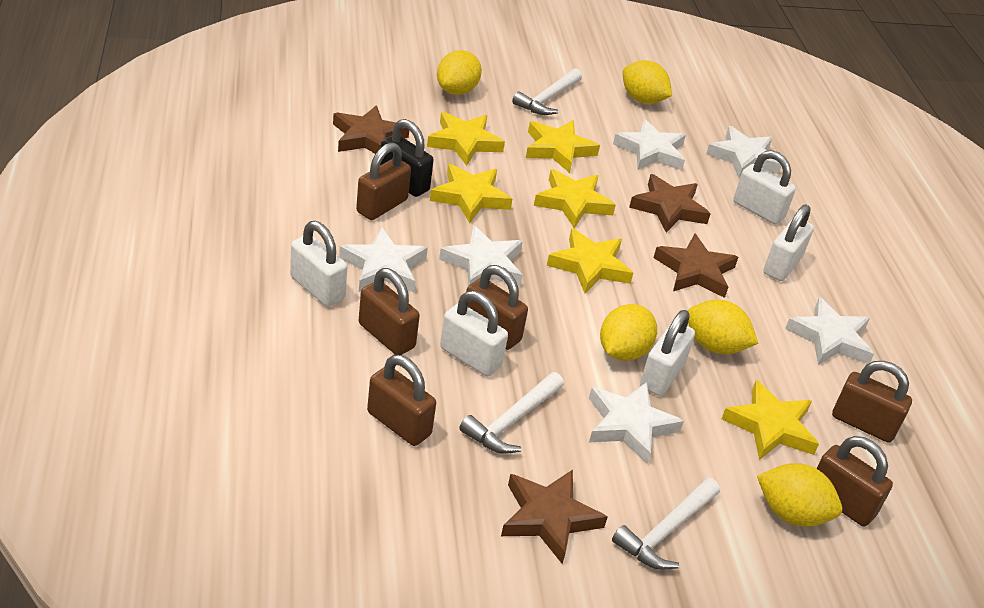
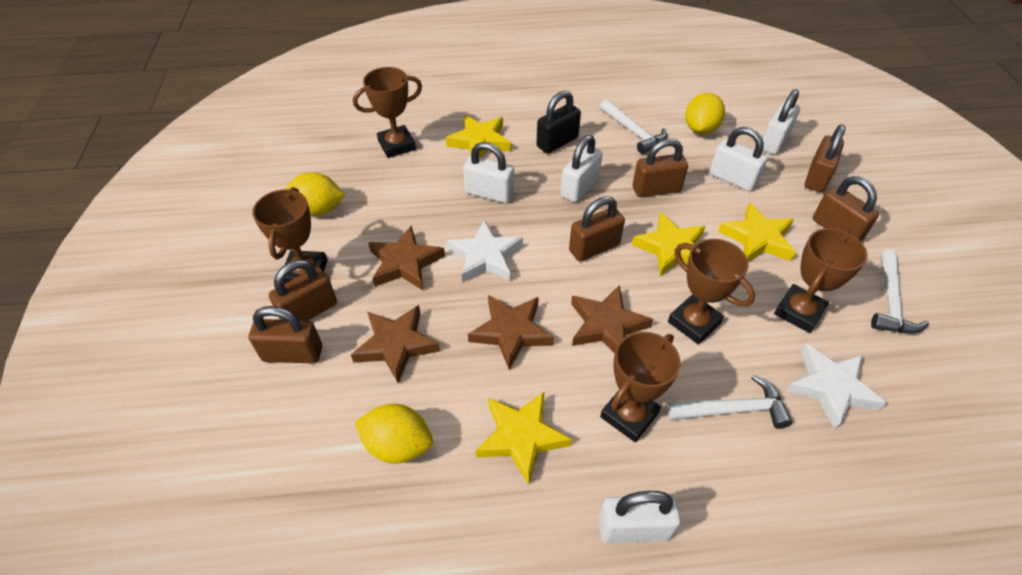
brown trophy: 0 -> 5
white star: 6 -> 2
yellow lemon: 5 -> 3
yellow star: 6 -> 4

